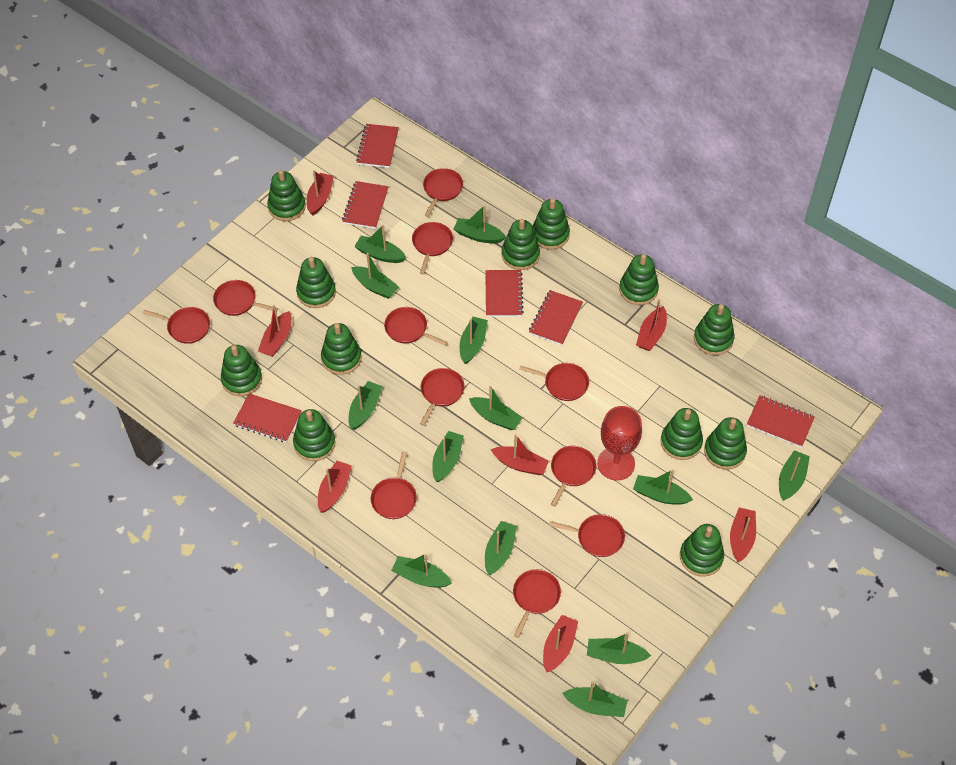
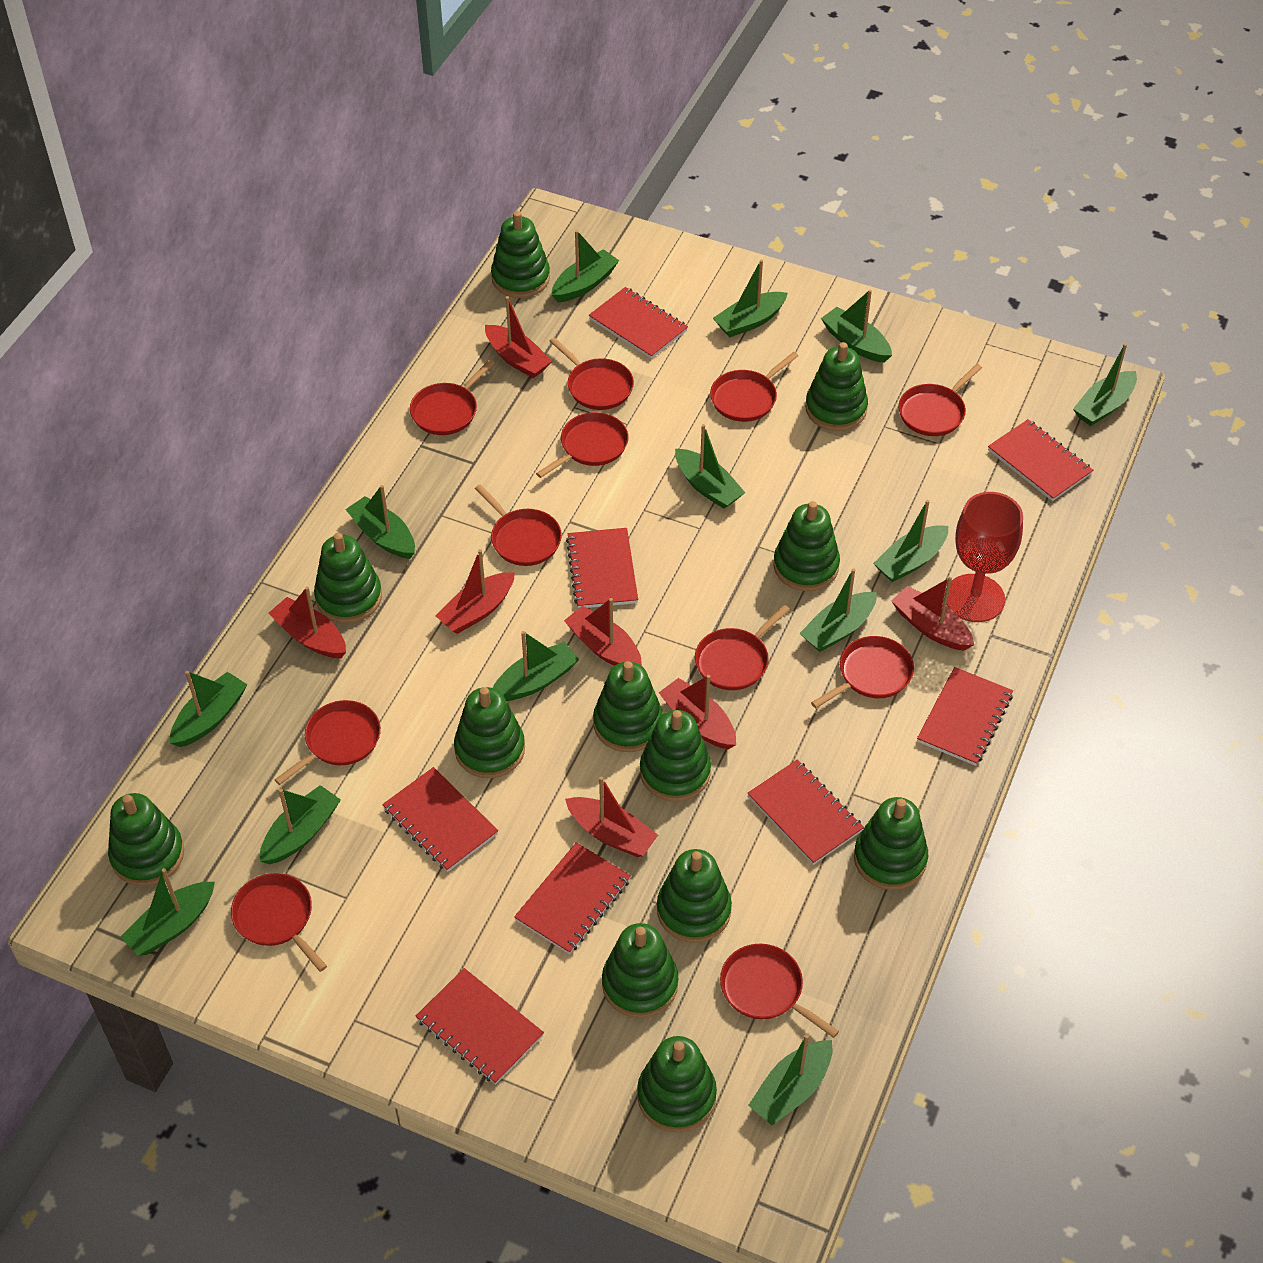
red notebook: 6 -> 8

